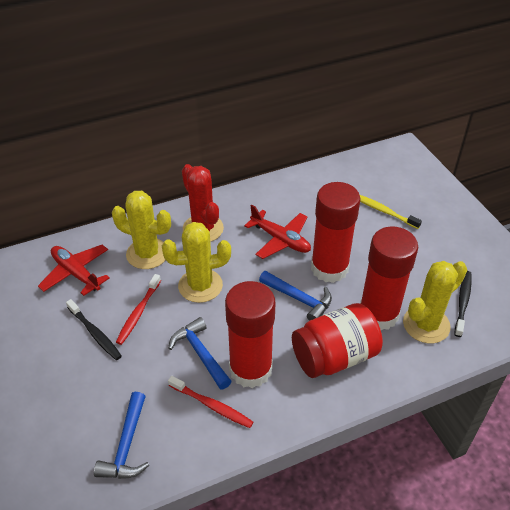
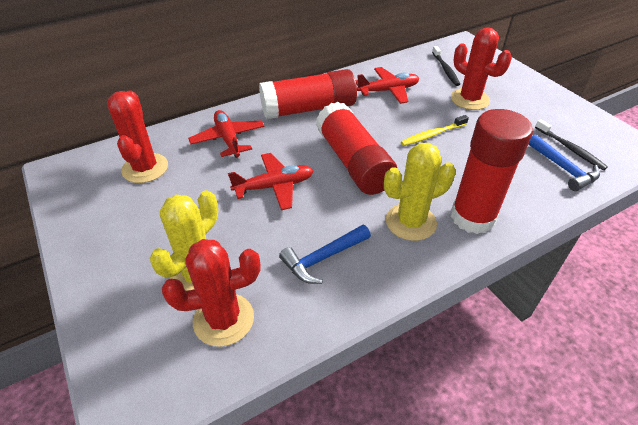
blue hammer: 3 -> 2
red cactus: 1 -> 3
red jar: 1 -> 0
red plane: 2 -> 3
red toothbrush: 2 -> 0
yellow cactus: 3 -> 2

